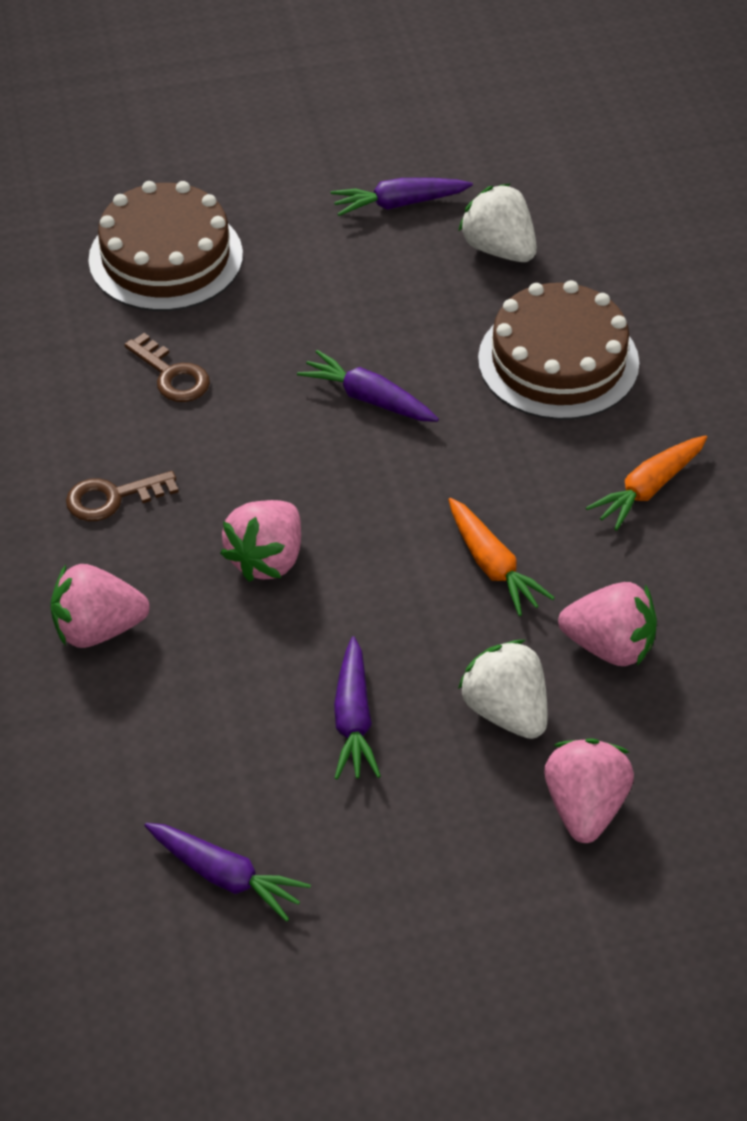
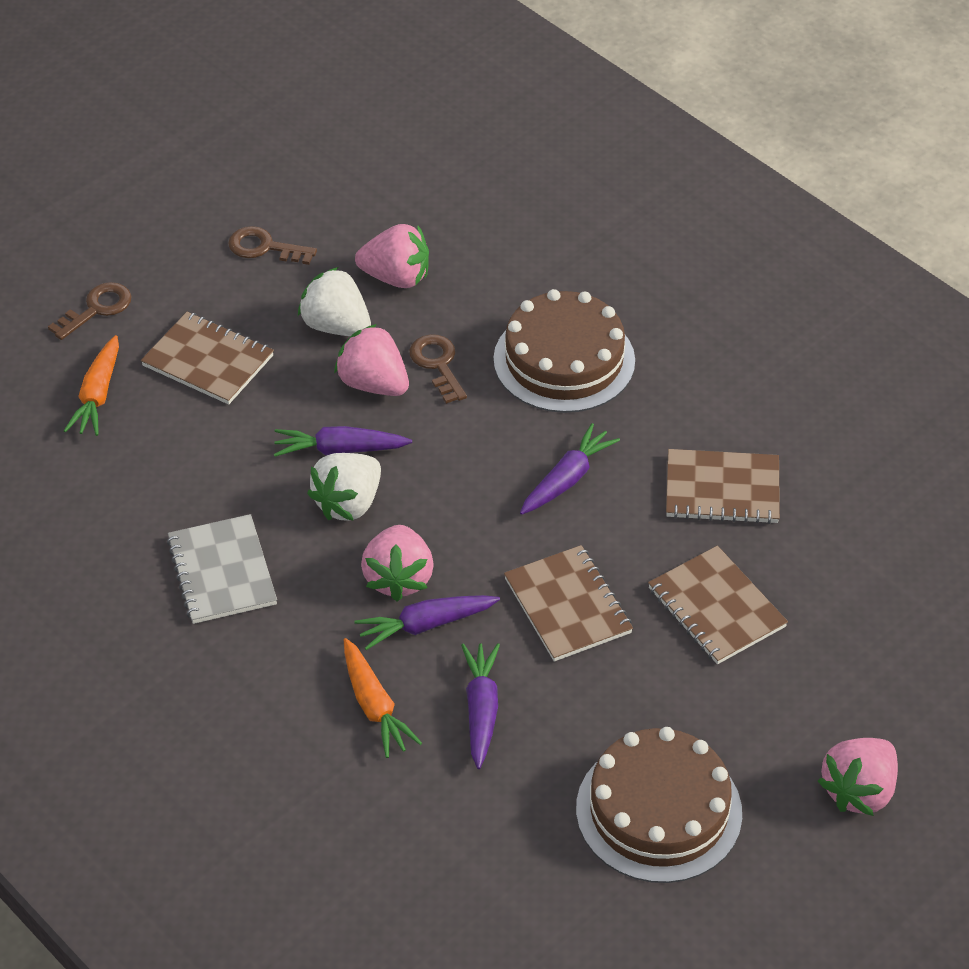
brown key: 2 -> 3
brown notebook: 0 -> 4
grey notebook: 0 -> 1

